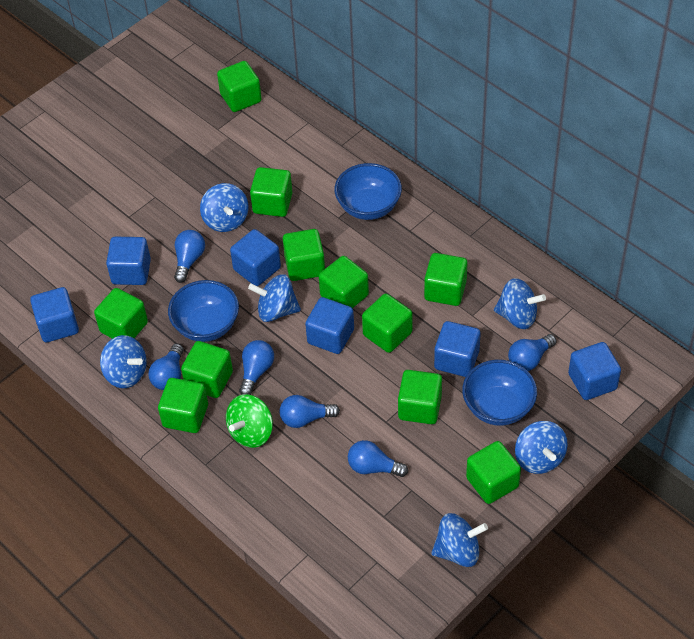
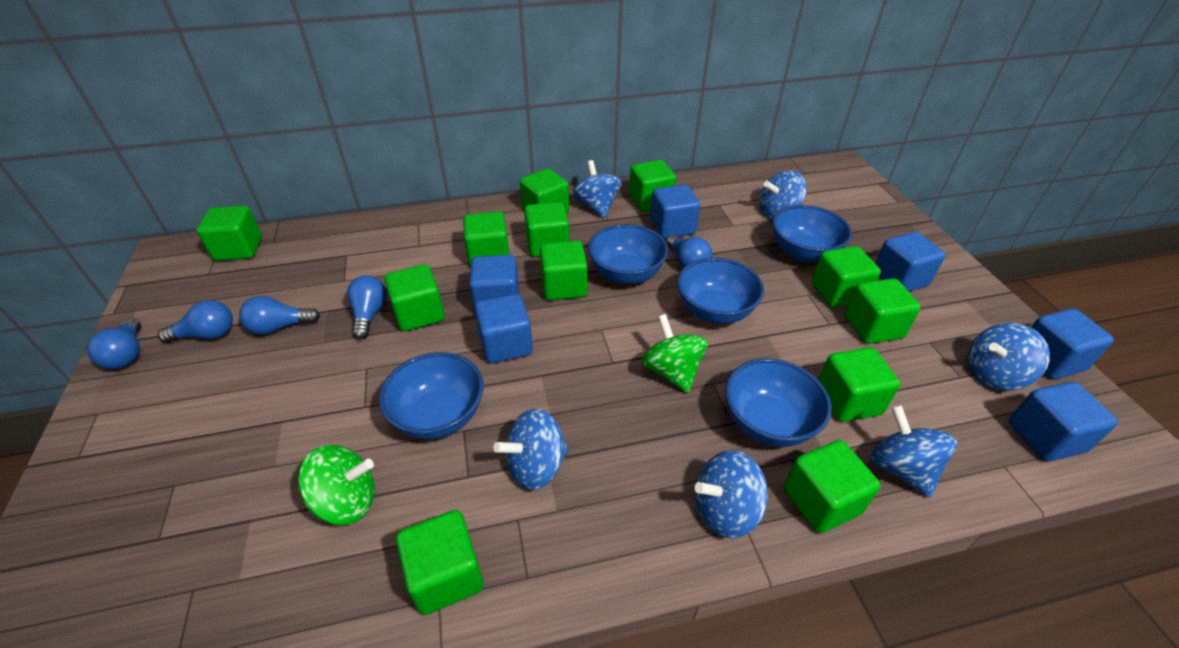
blue bowl: 3 -> 5
blue light bulb: 6 -> 5
green cube: 11 -> 12
green spinning top: 1 -> 2

